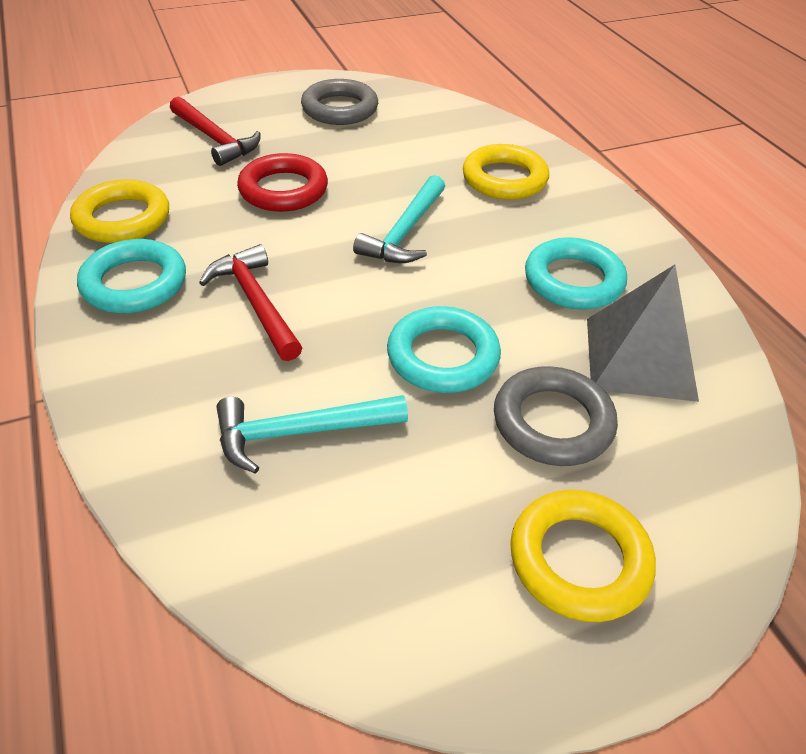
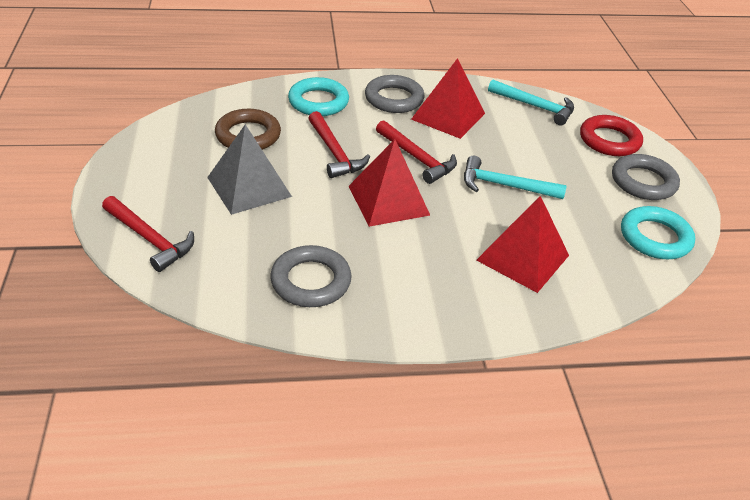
brown ring: 0 -> 1
grey ring: 2 -> 3
red hammer: 2 -> 3
red pyramid: 0 -> 3
turquoise ring: 3 -> 2
yellow ring: 3 -> 0

